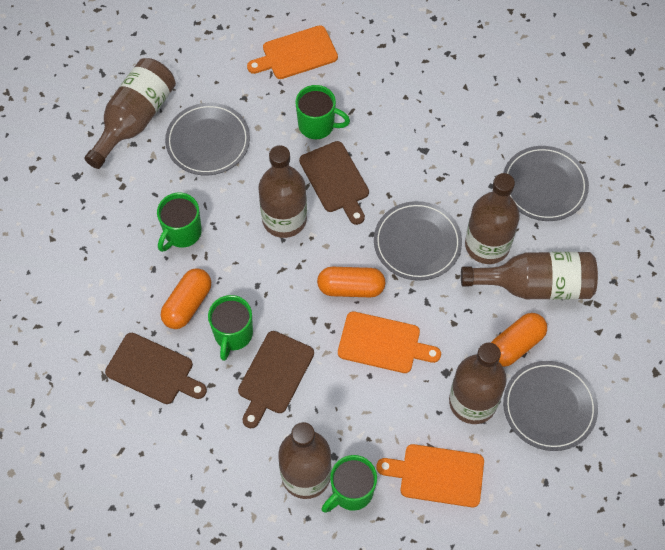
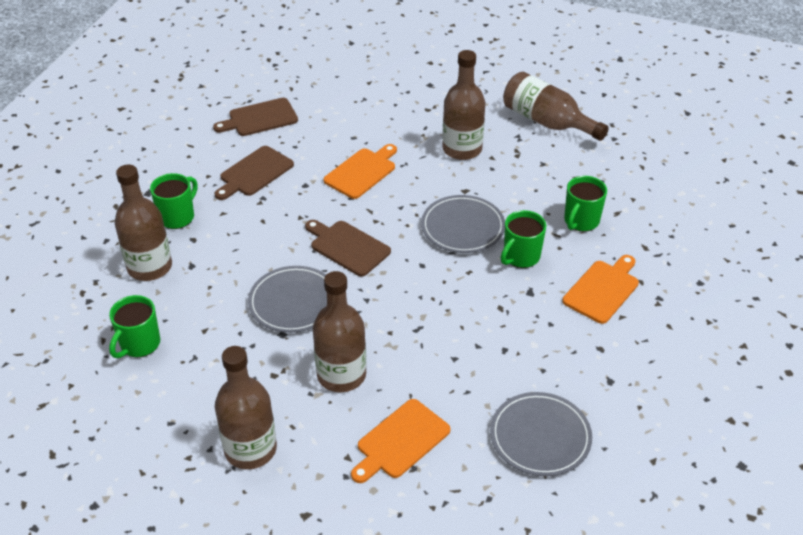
brown bottle: 6 -> 5
grey plate: 4 -> 3
orange capsule: 3 -> 0

